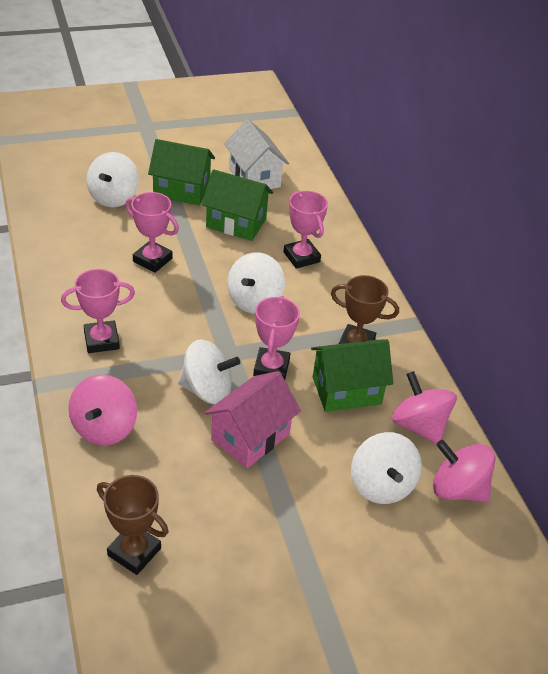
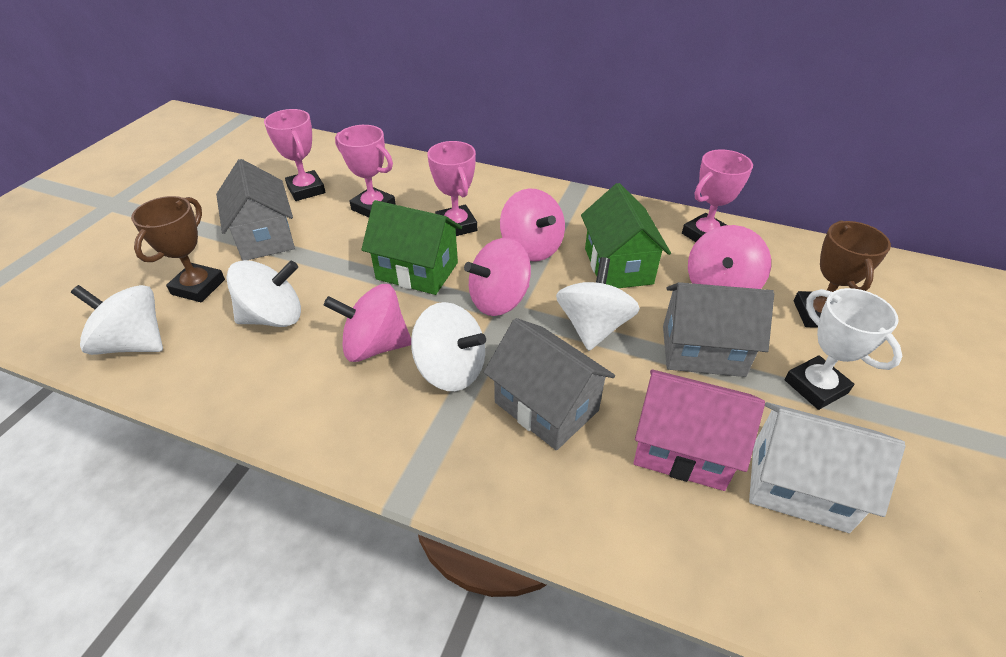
green house: 3 -> 2
grey house: 0 -> 3
pink spinning top: 3 -> 4
white trophy: 0 -> 1

